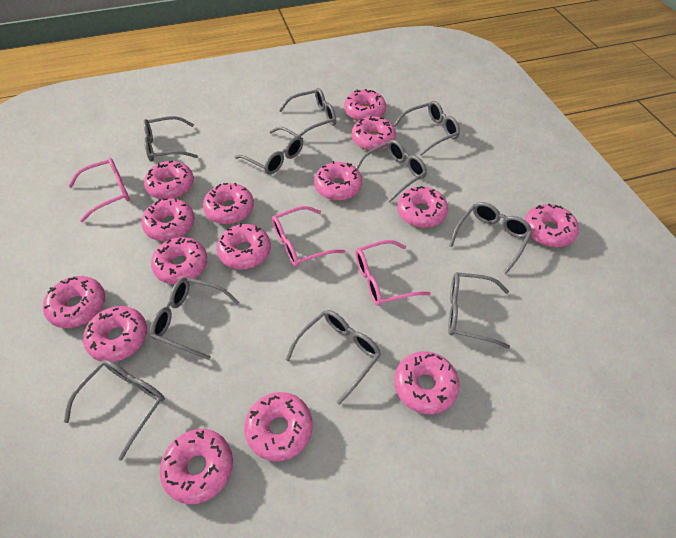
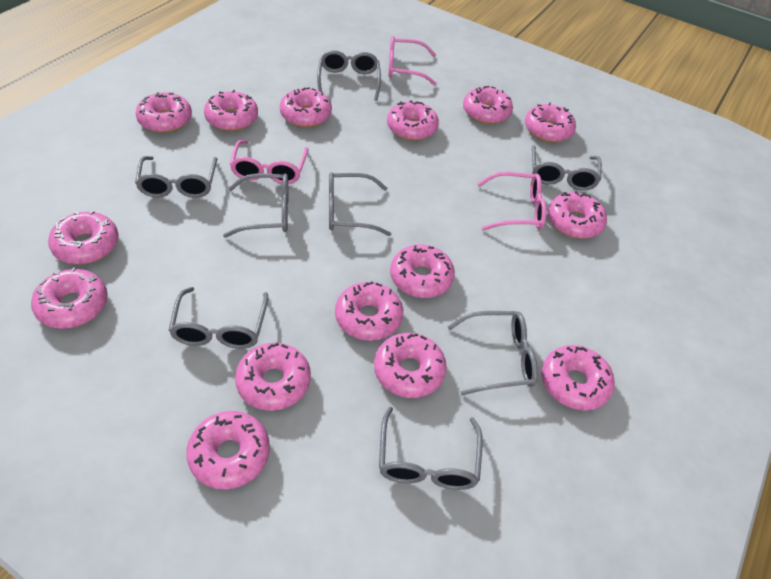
grey glasses: 10 -> 8

